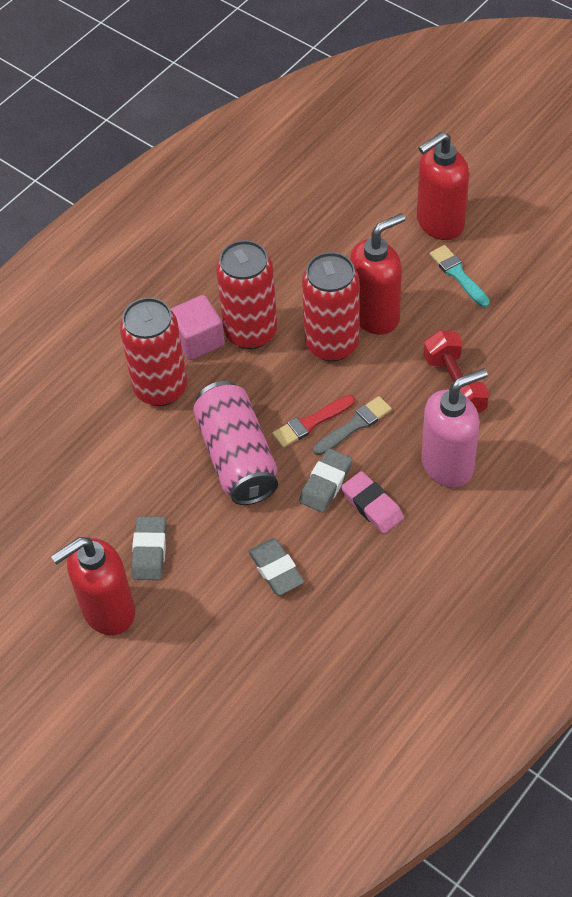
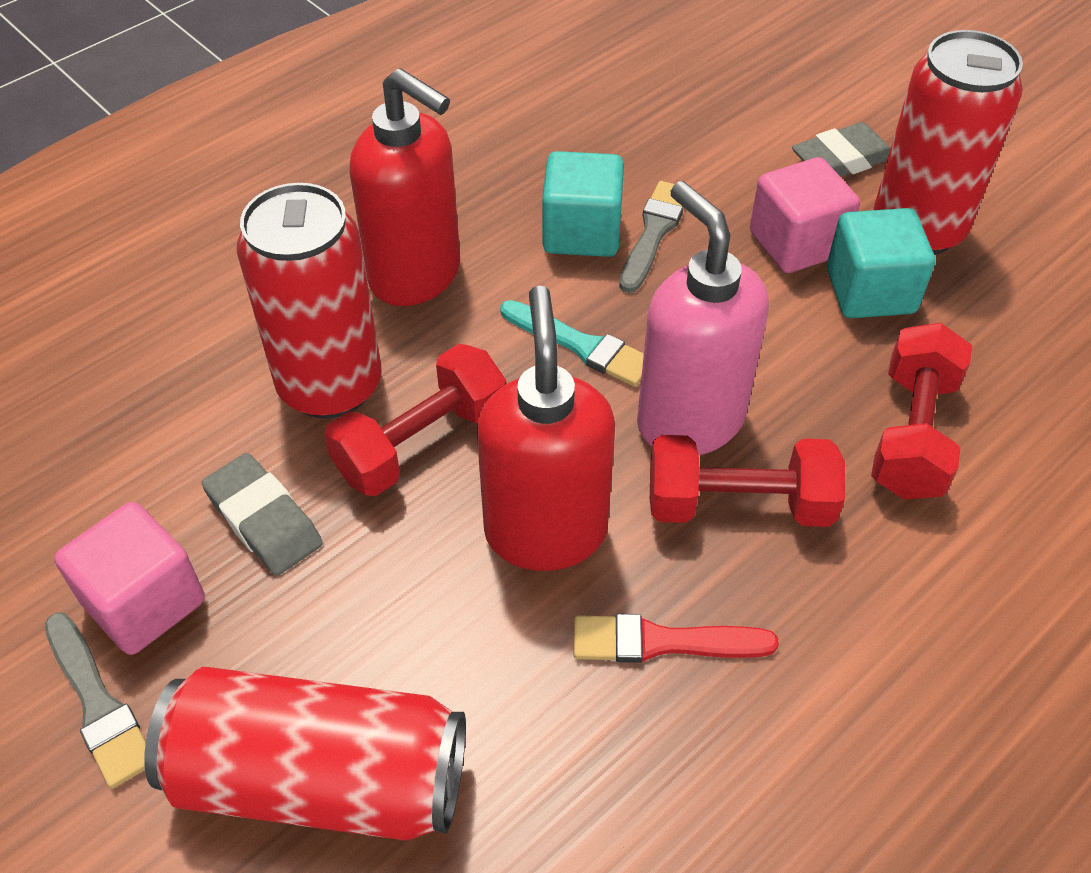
grey brush: 1 -> 2
grey eraser: 3 -> 2
pink can: 1 -> 0
pink cube: 1 -> 2
pink eraser: 1 -> 0
red dumbbell: 1 -> 3
red soap dispenser: 3 -> 2
turquoise cube: 0 -> 2

